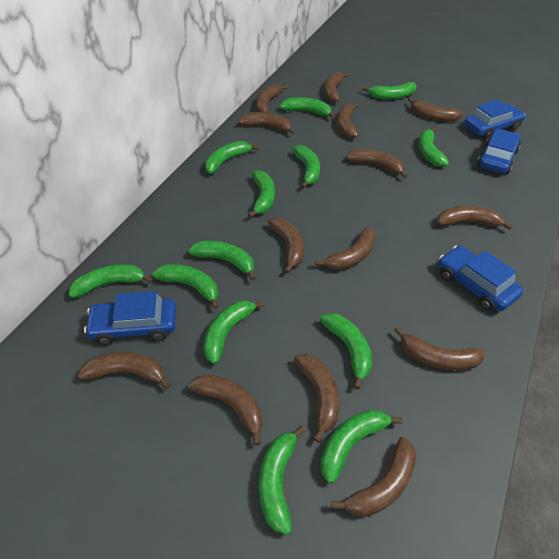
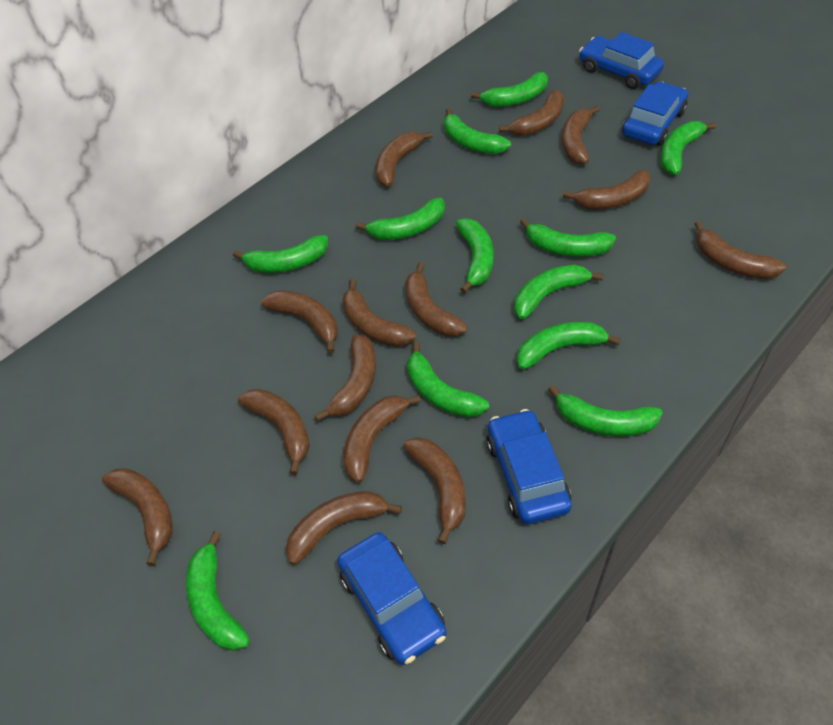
green banana: 13 -> 12

